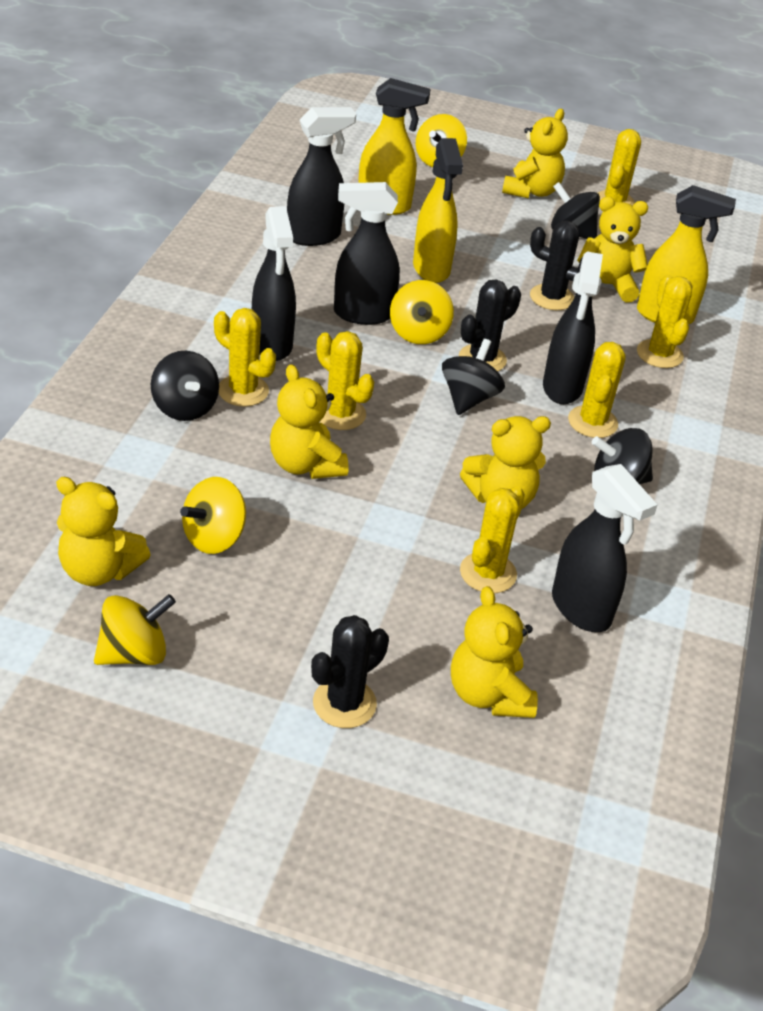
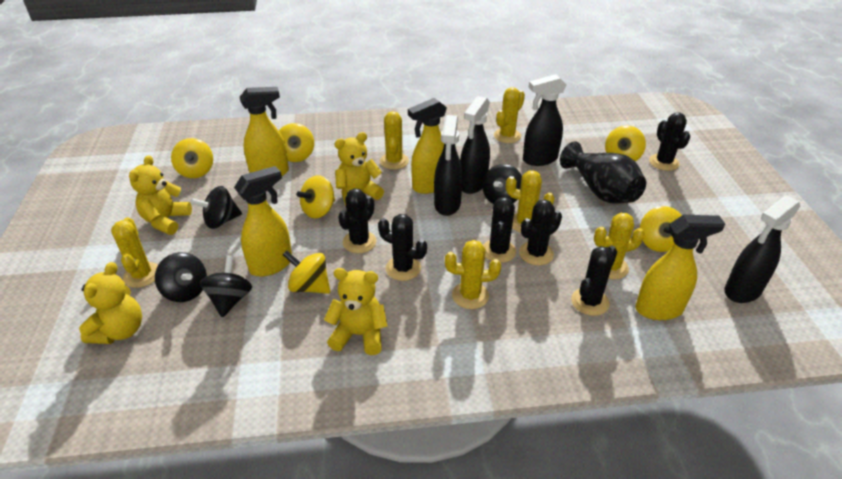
black cactus: 3 -> 6
black spray bottle: 5 -> 4
black vase: 0 -> 1
yellow spinning top: 4 -> 6
yellow spray bottle: 3 -> 4
yellow teddy bear: 6 -> 4

